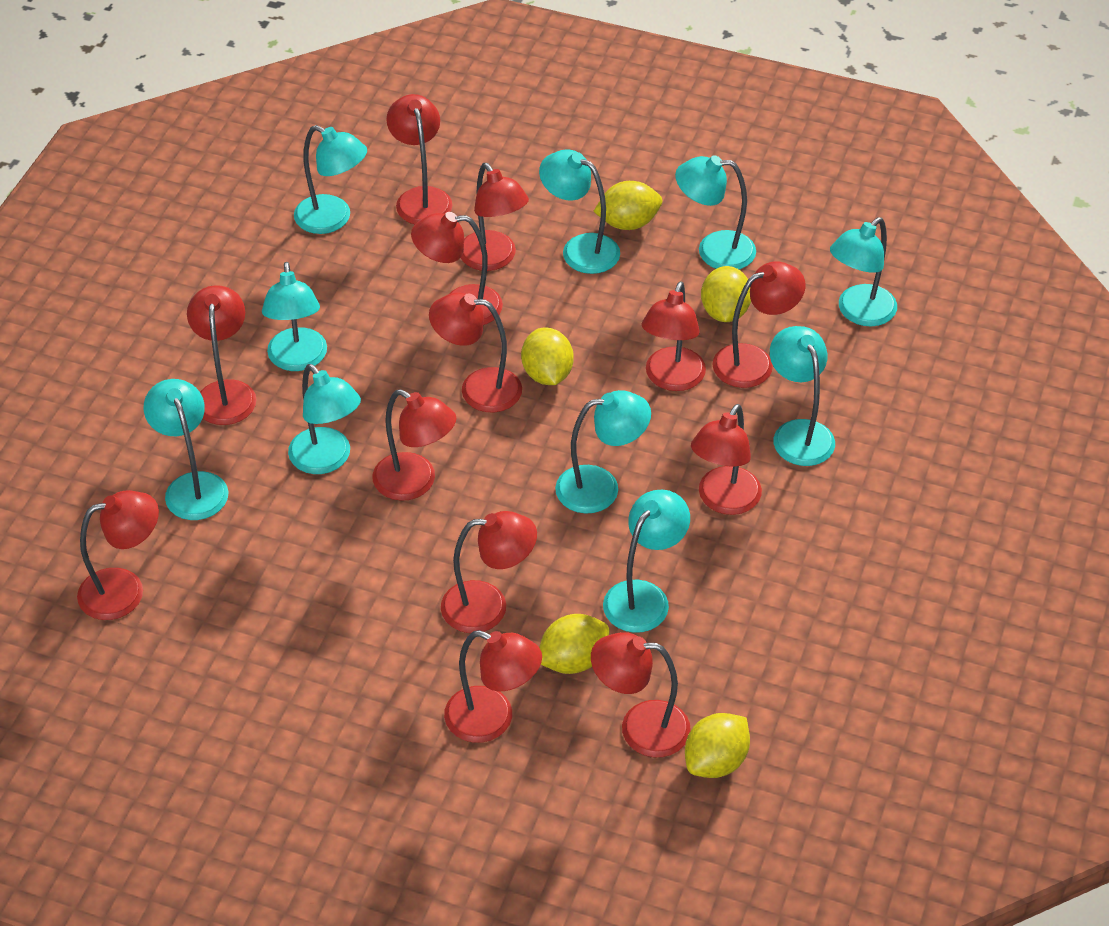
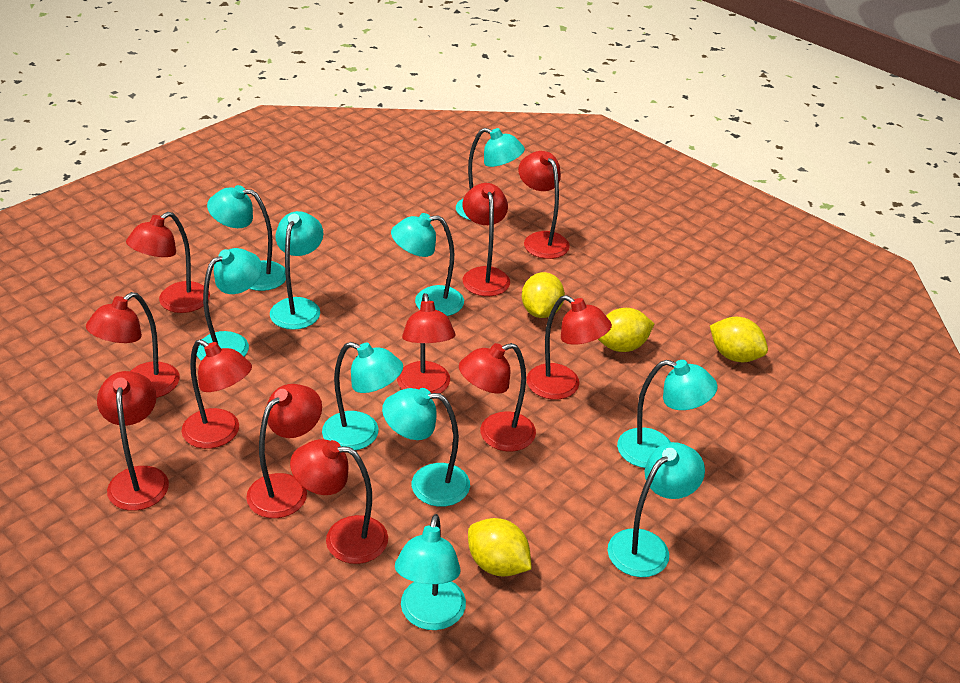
red lamp: 13 -> 11
yellow lemon: 5 -> 4

